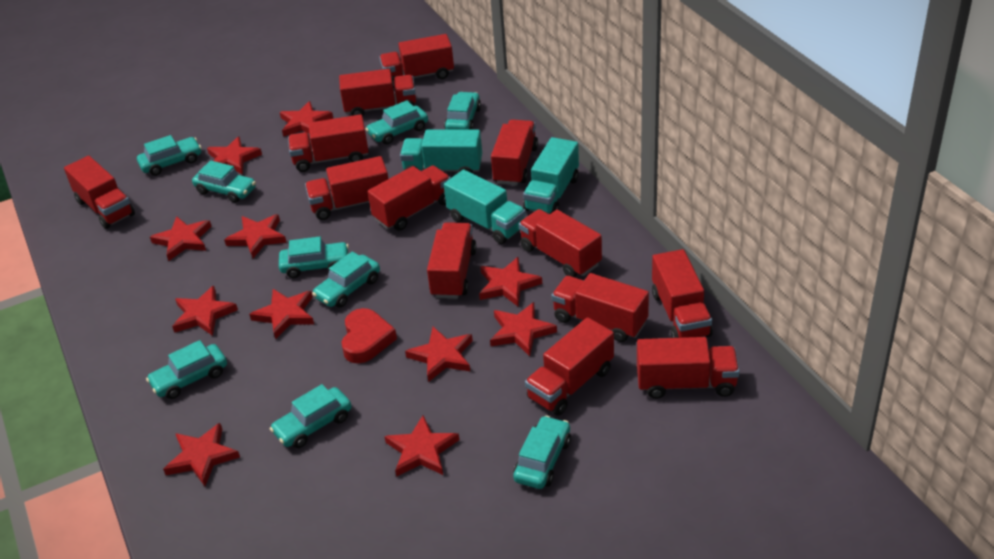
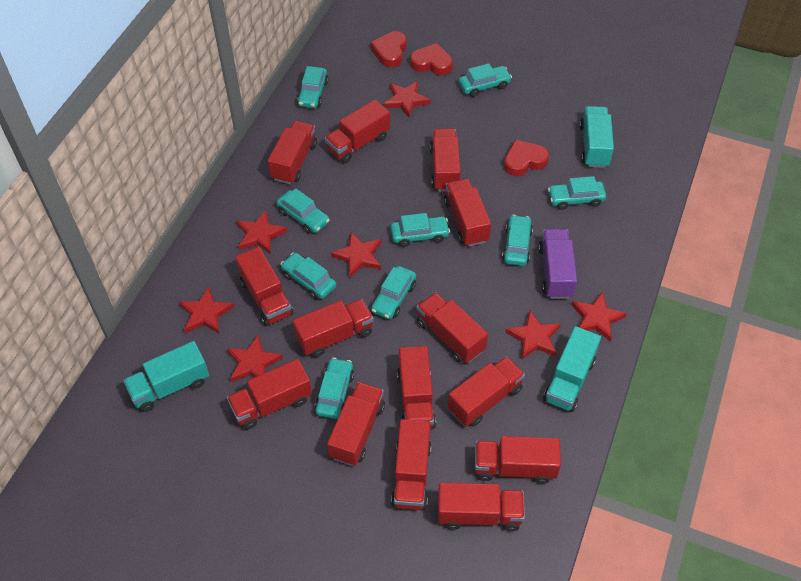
purple truck: 0 -> 1
red heart: 1 -> 3
red star: 11 -> 7
red truck: 13 -> 14

